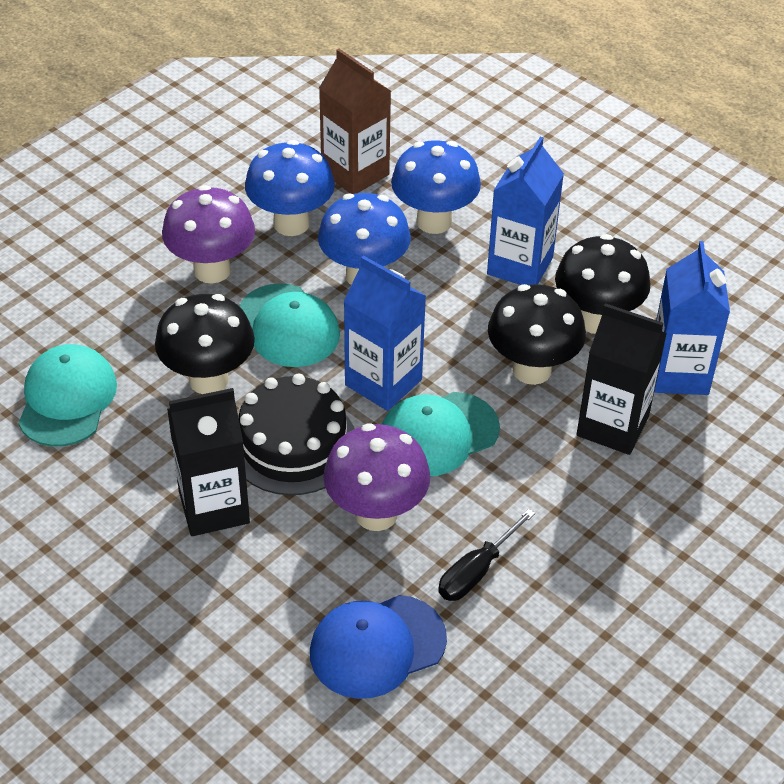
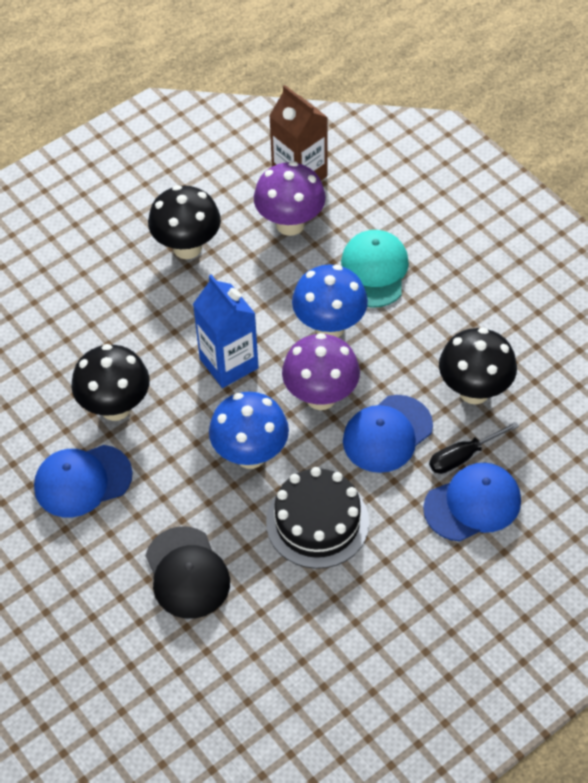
black cap: 0 -> 1
black carton: 2 -> 0
blue cap: 1 -> 3
blue carton: 3 -> 1
blue mushroom: 3 -> 2
turquoise cap: 3 -> 1

